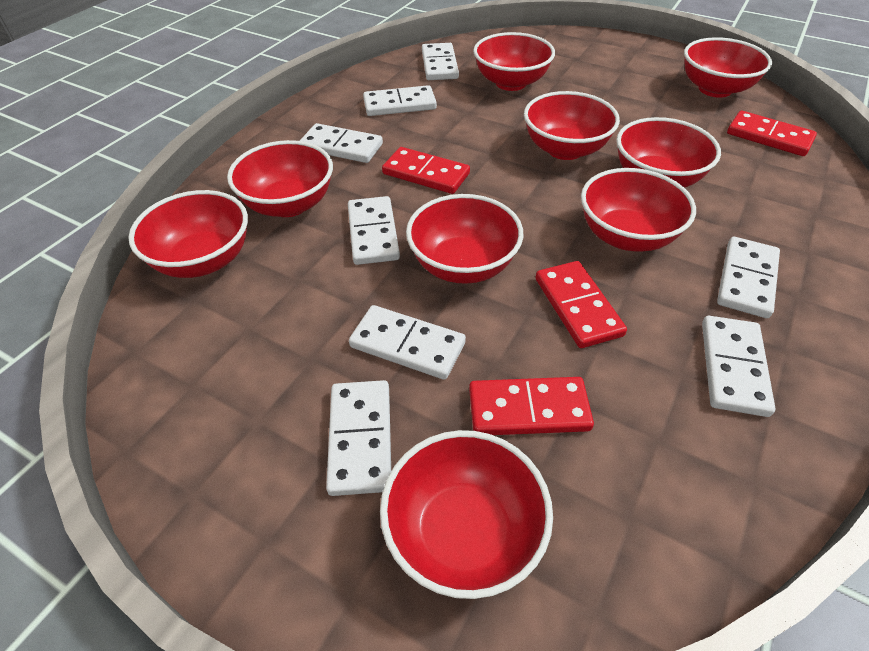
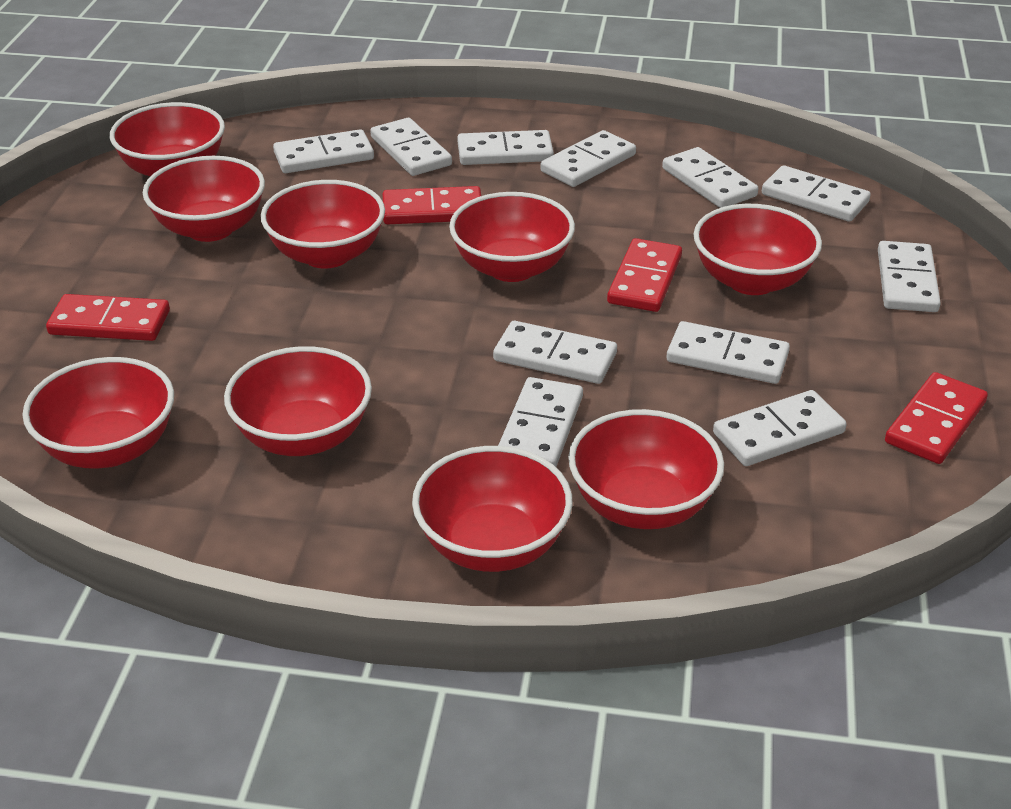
white domino: 8 -> 11

